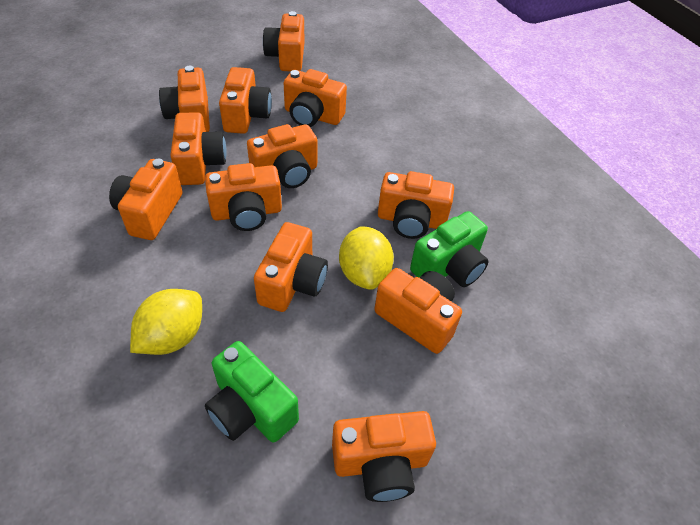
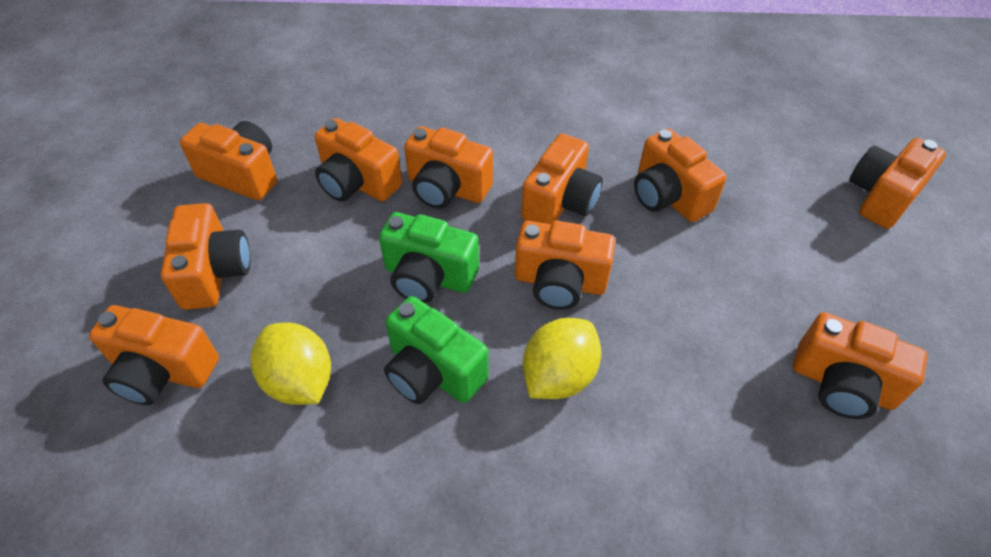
orange camera: 12 -> 10

